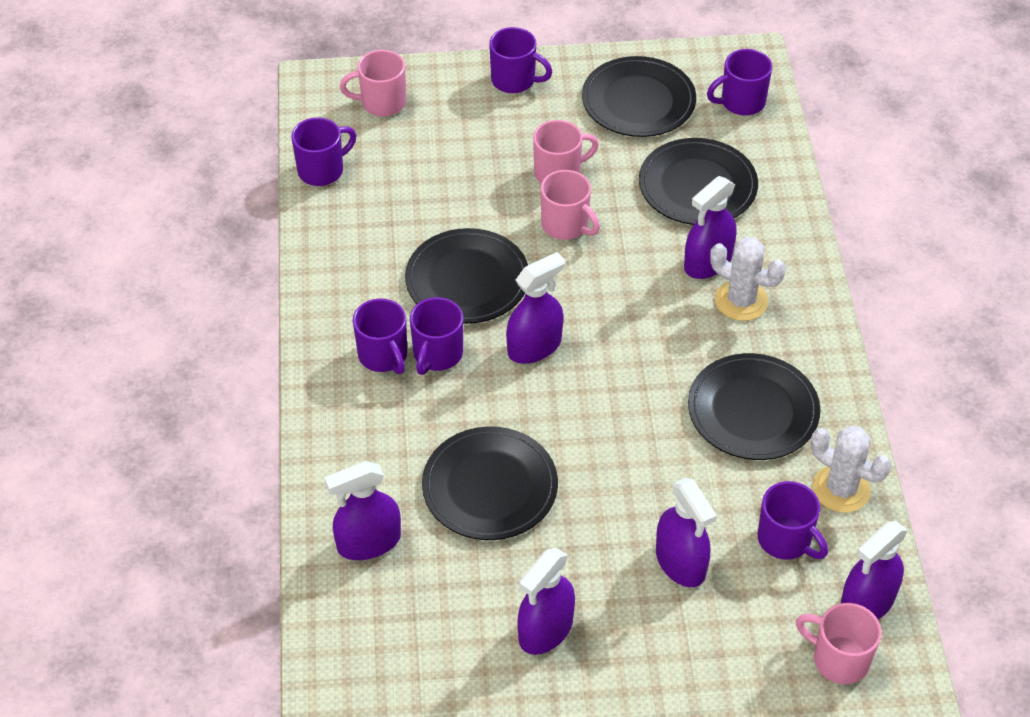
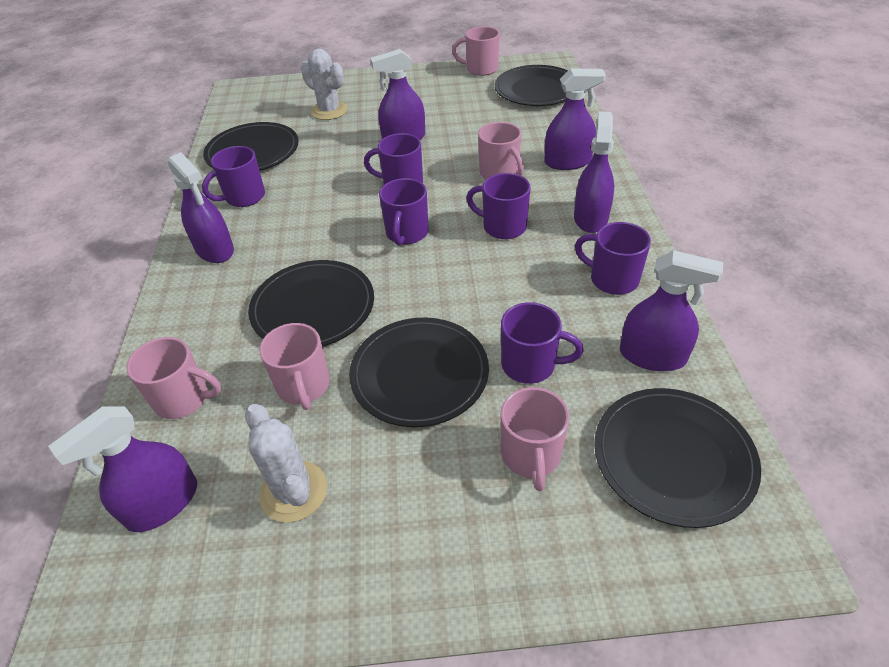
pink mug: 4 -> 5

